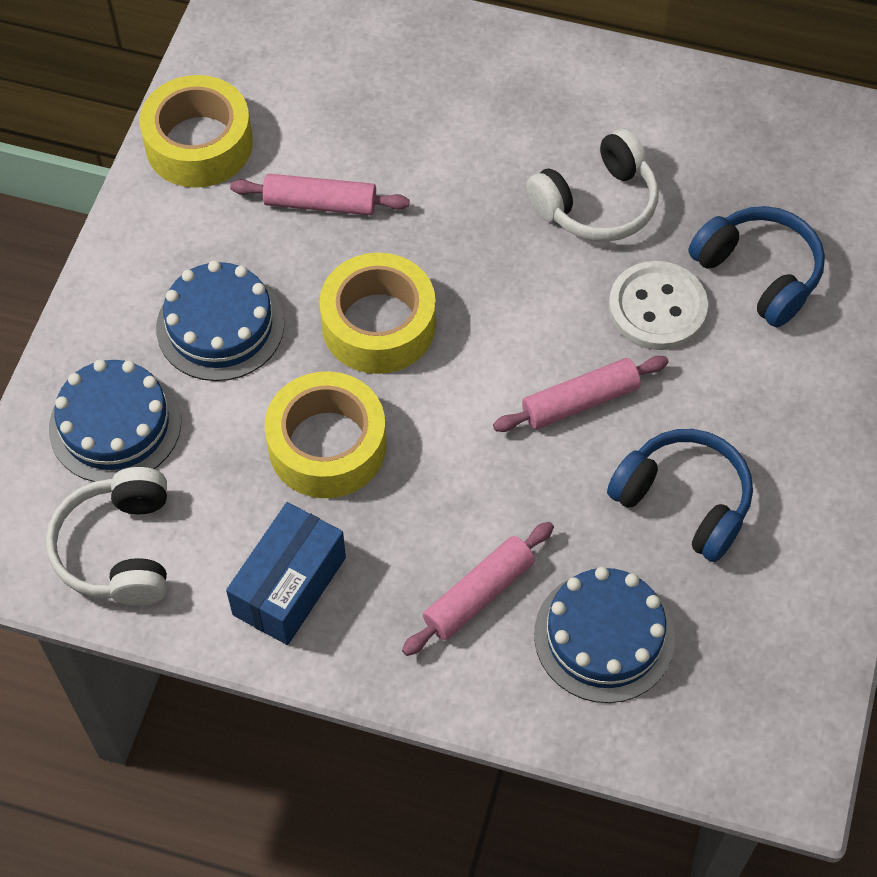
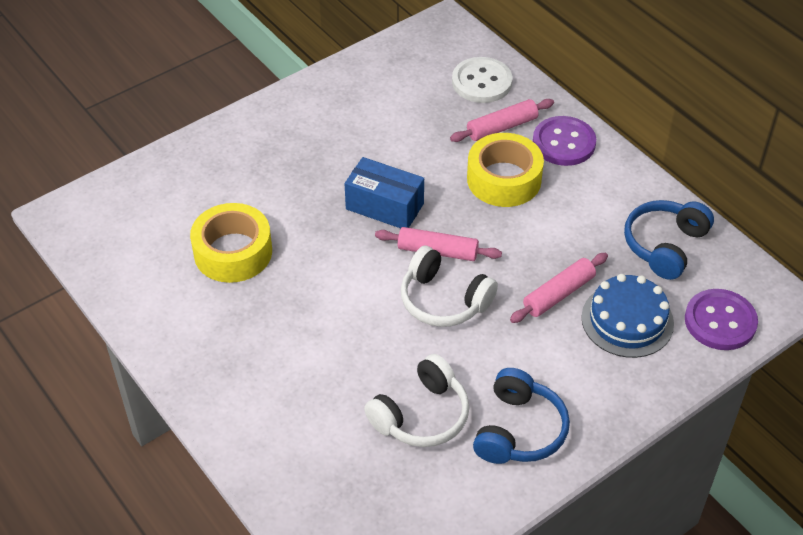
blue cake: 3 -> 1
purple button: 0 -> 2
yellow tape: 3 -> 2

